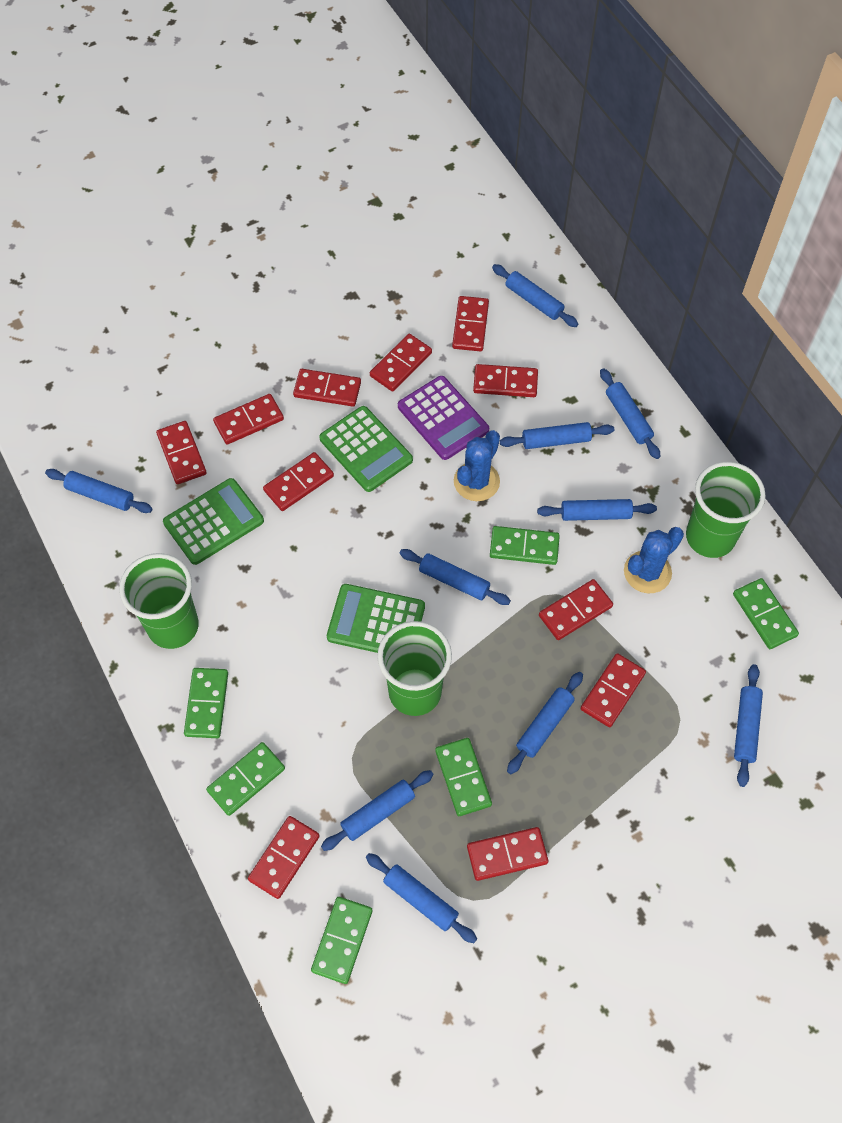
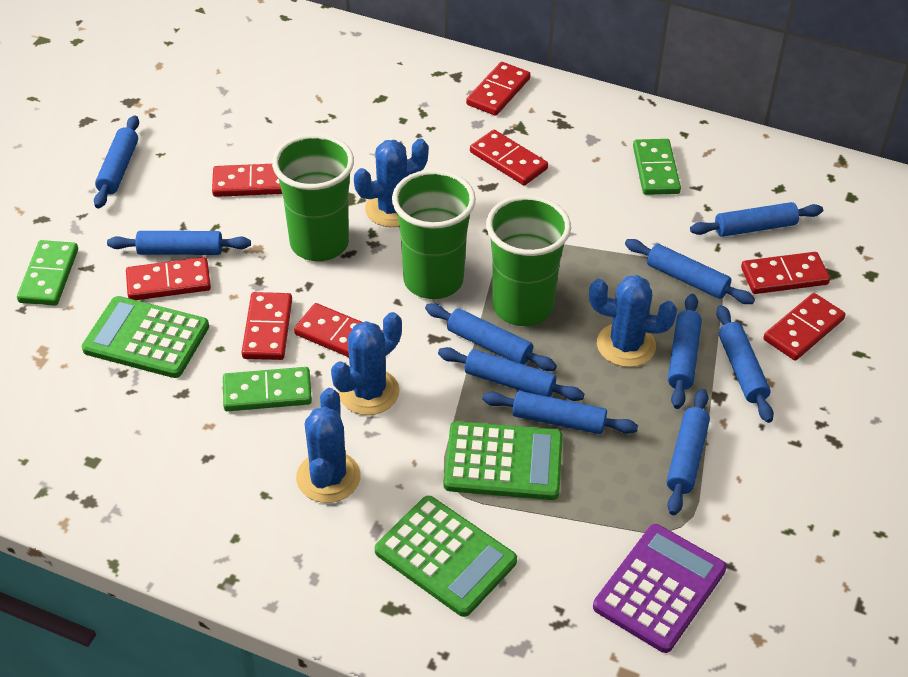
blue cactus: 2 -> 4
green domino: 6 -> 3
red domino: 11 -> 8

